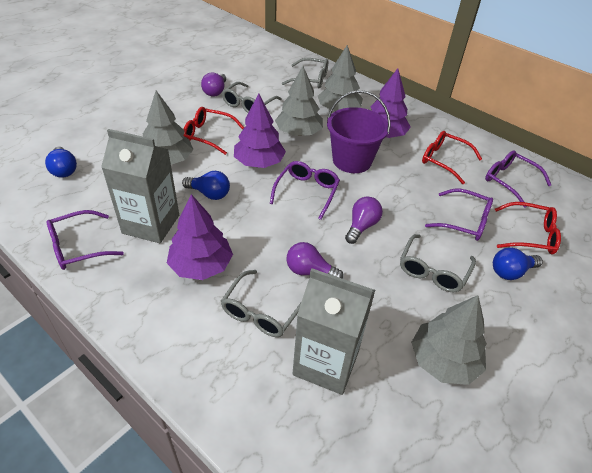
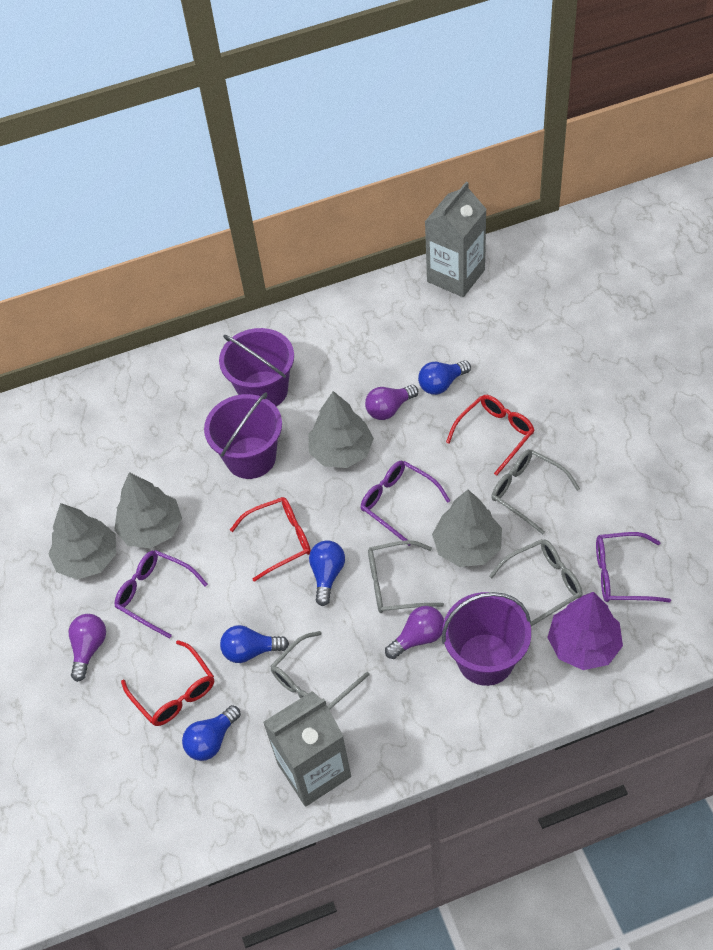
blue light bulb: 3 -> 4
purple bucket: 1 -> 3
purple glasses: 4 -> 3
purple tree: 3 -> 1

